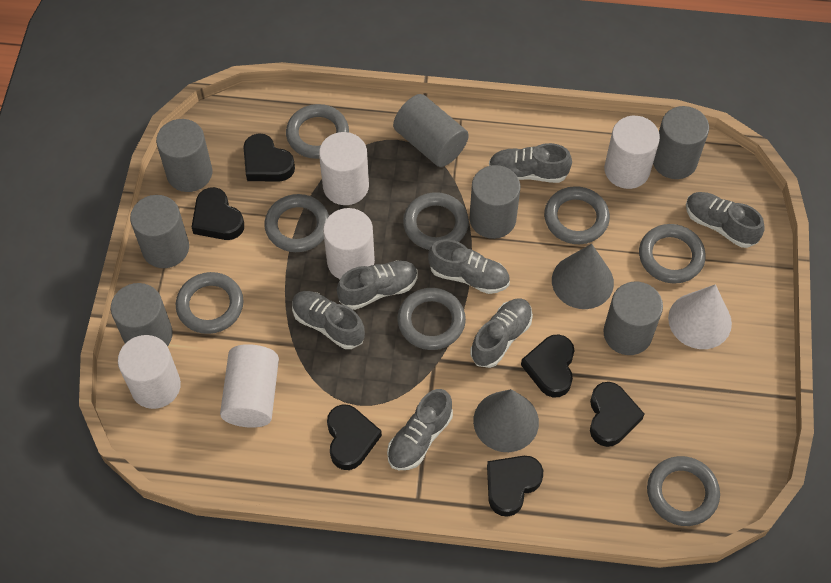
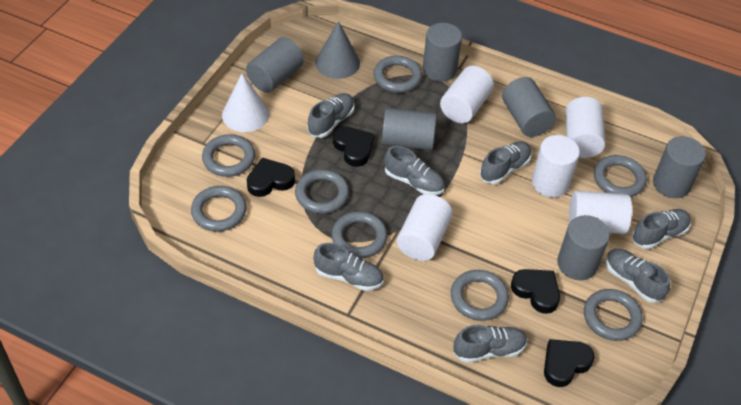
black heart: 6 -> 4
grey cone: 2 -> 1
grey cylinder: 7 -> 6

